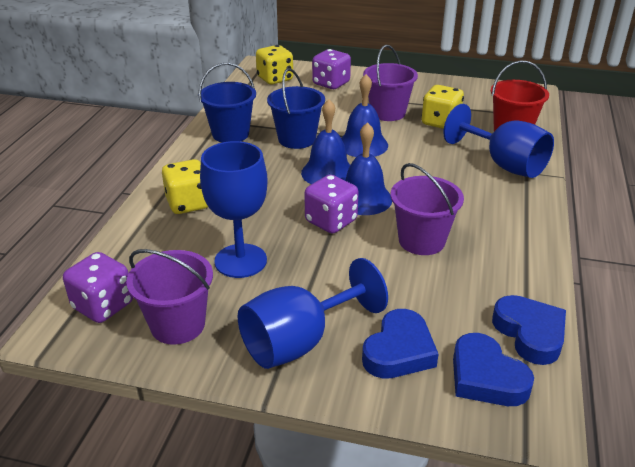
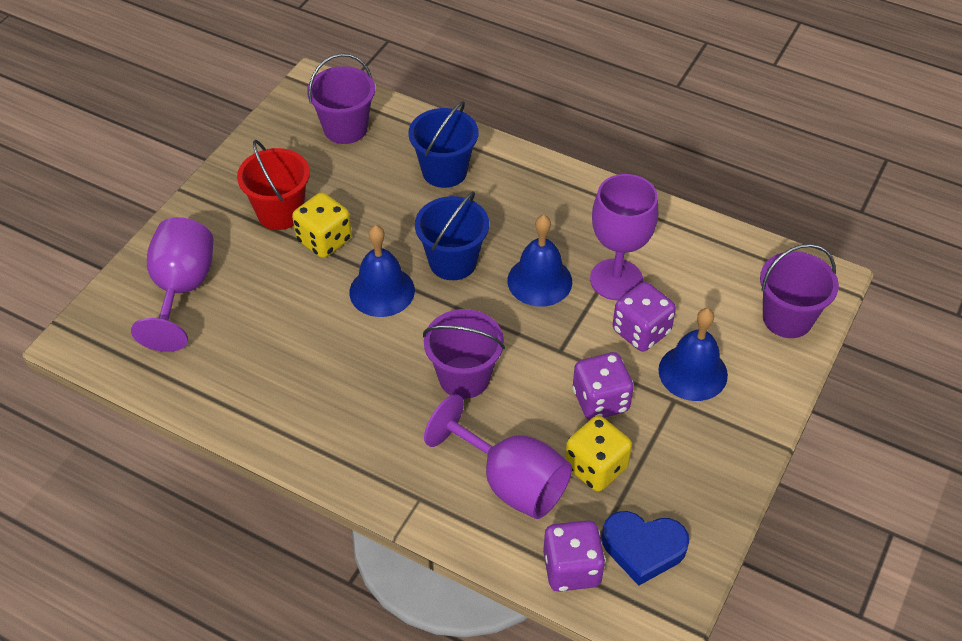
blue goblet: 3 -> 0
blue heart: 3 -> 1
purple goblet: 0 -> 3
yellow dice: 3 -> 2

